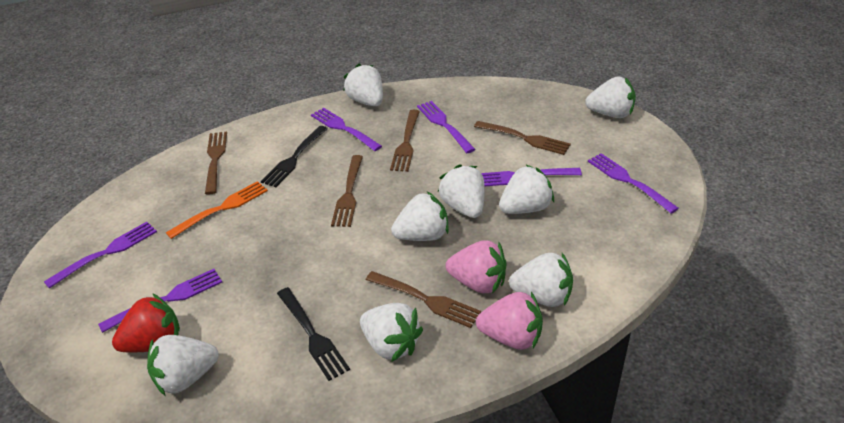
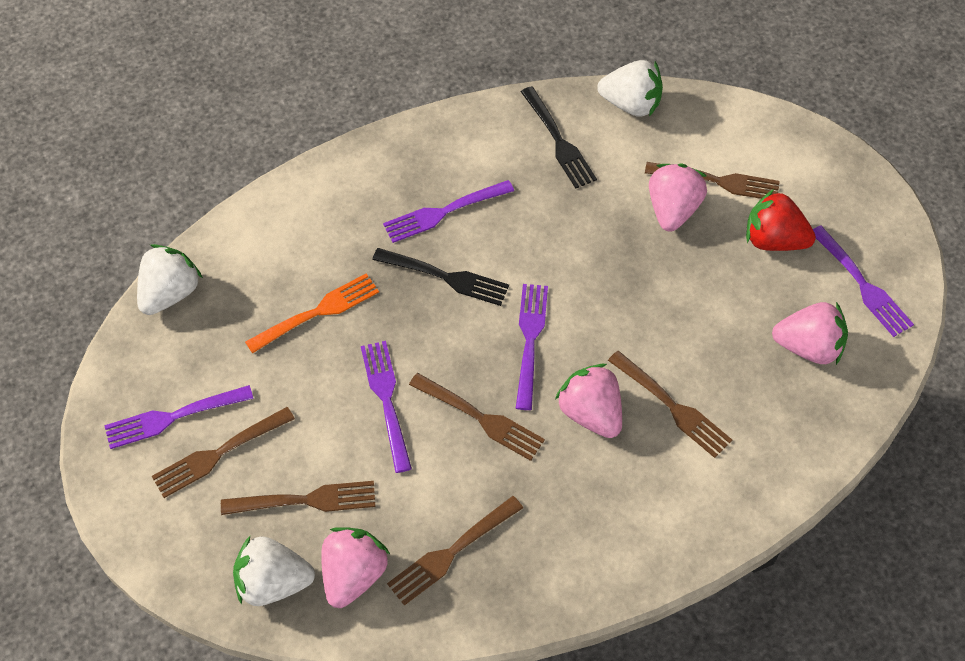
brown fork: 5 -> 6
pink strawberry: 2 -> 4
purple fork: 6 -> 5
white strawberry: 8 -> 3

